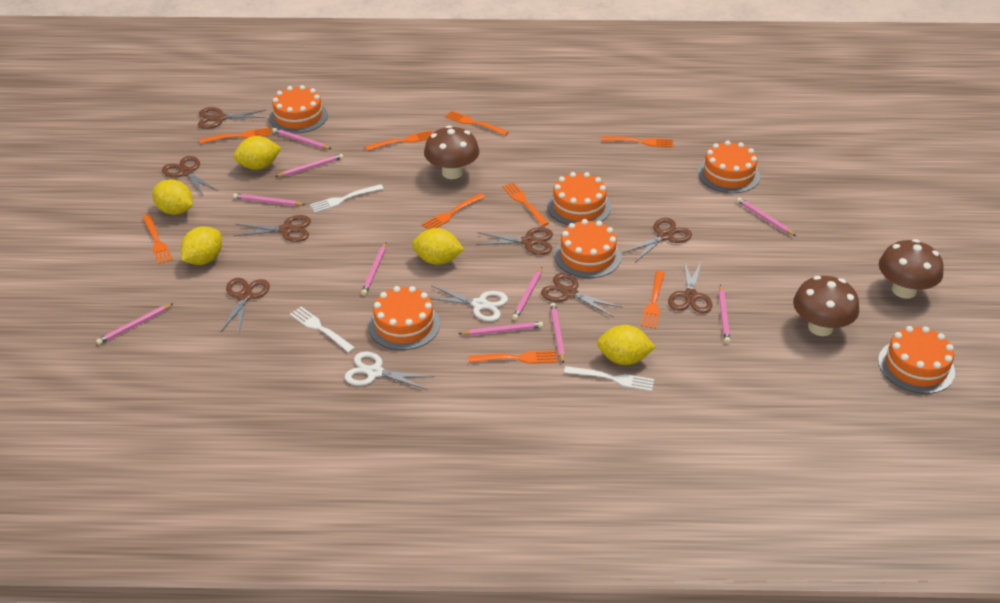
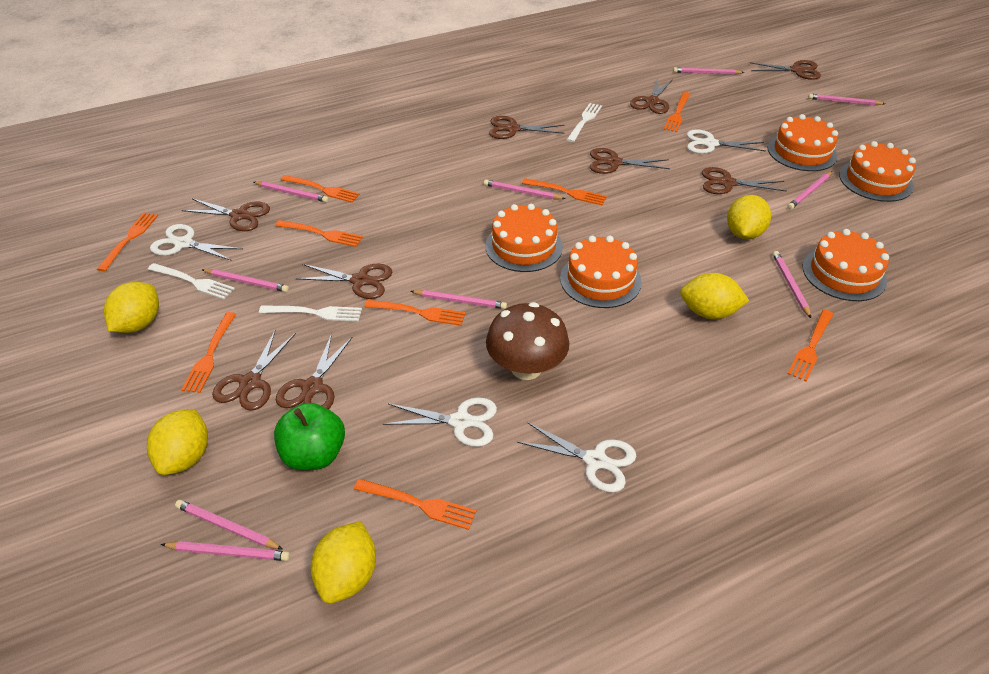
brown mushroom: 3 -> 1
brown scissors: 8 -> 9
green apple: 0 -> 1
orange cake: 6 -> 5
white scissors: 2 -> 4

